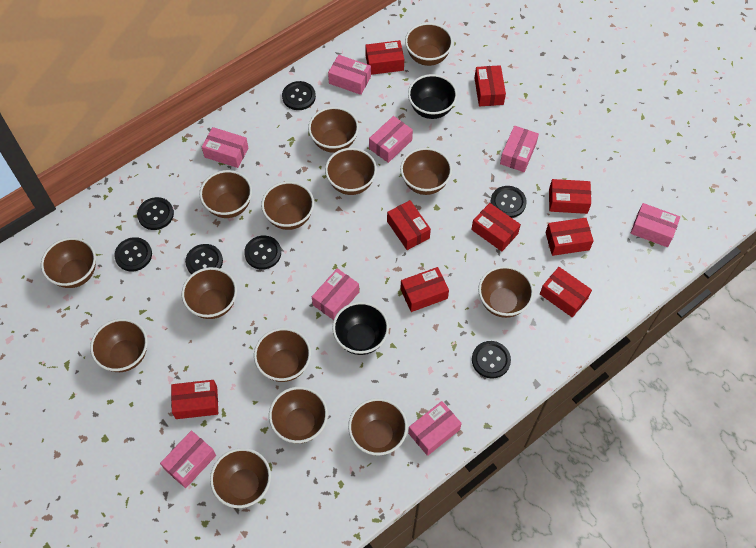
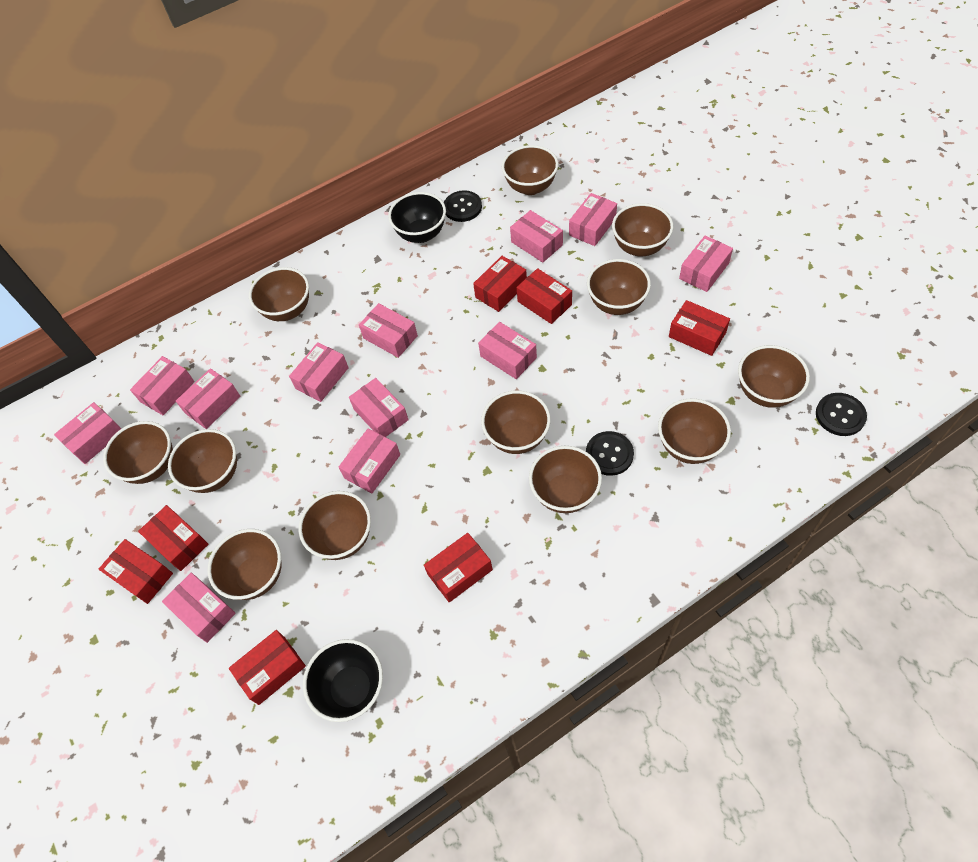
black button: 7 -> 3
brown bowl: 14 -> 12
pink box: 8 -> 12
red box: 9 -> 7

